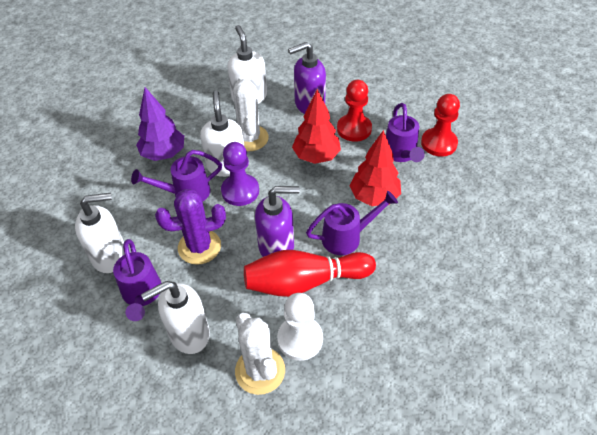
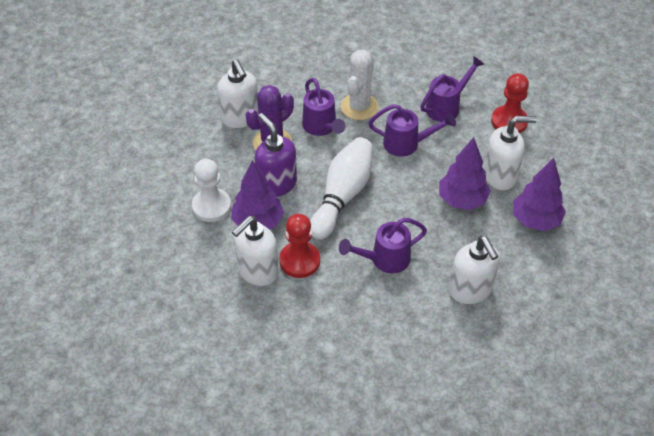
purple pawn: 1 -> 0
purple soap dispenser: 2 -> 1
purple tree: 1 -> 3
red bowling pin: 1 -> 0
red tree: 2 -> 0
white bowling pin: 0 -> 1
white cactus: 2 -> 1

